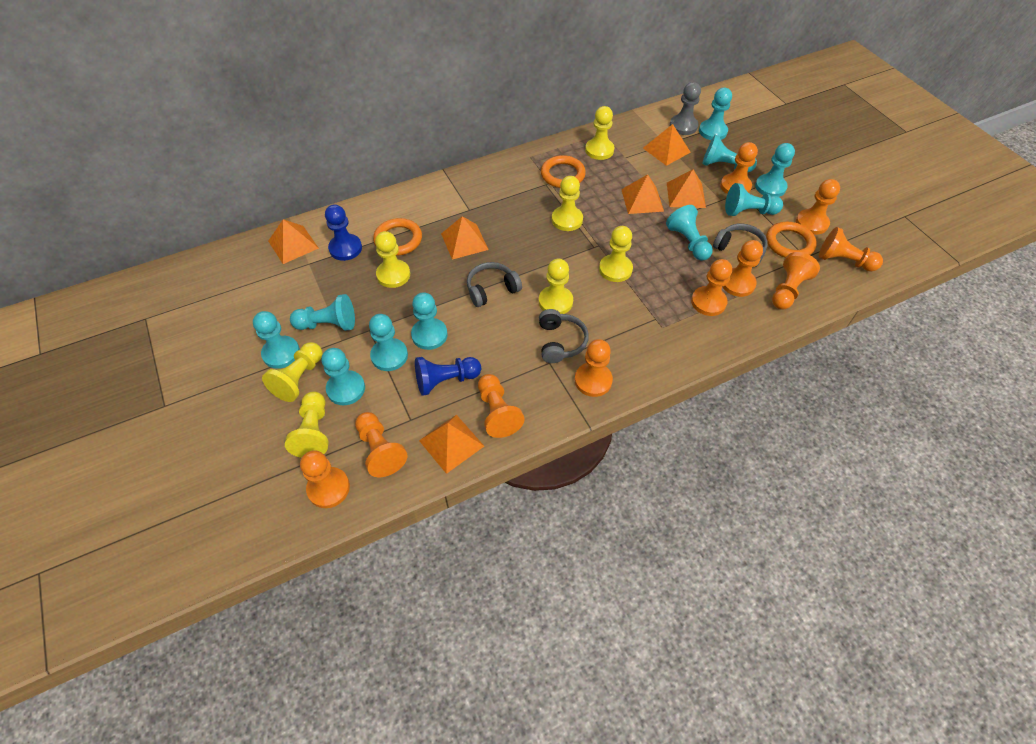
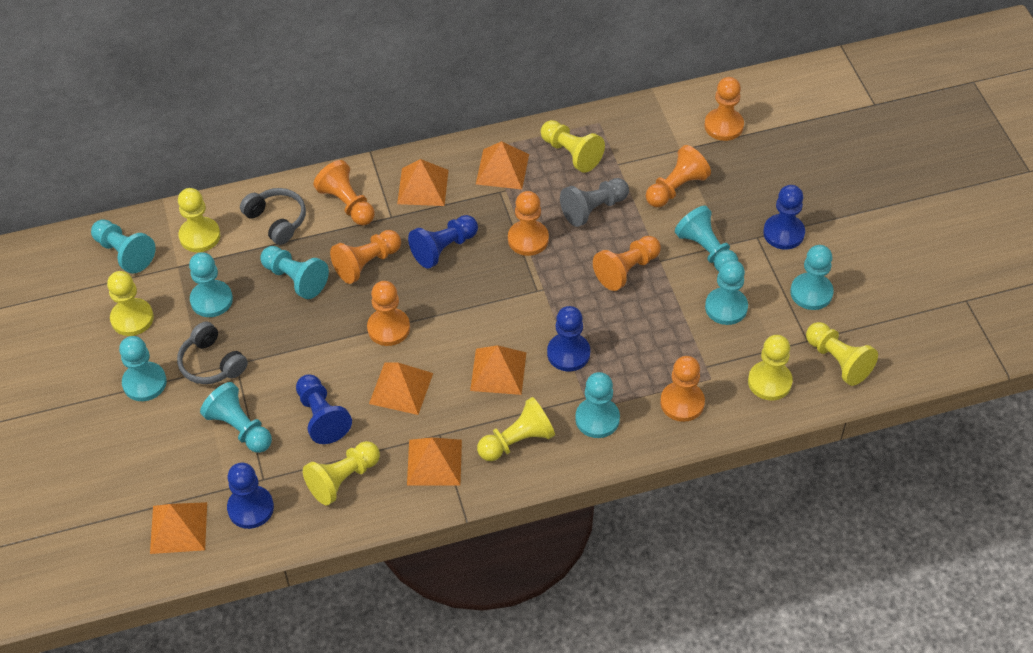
blue pawn: 2 -> 5
grey headphones: 3 -> 2
orange pawn: 10 -> 8
orange ring: 3 -> 0
turquoise pawn: 10 -> 9

